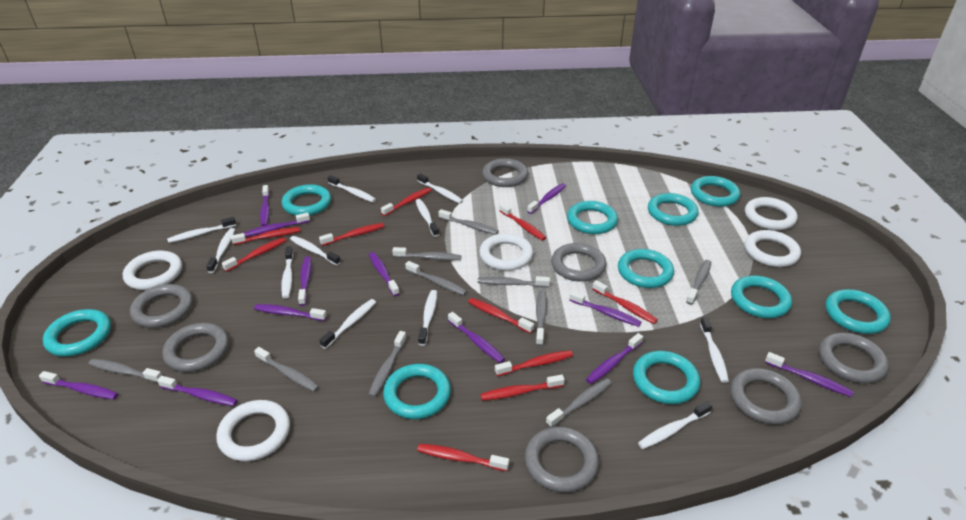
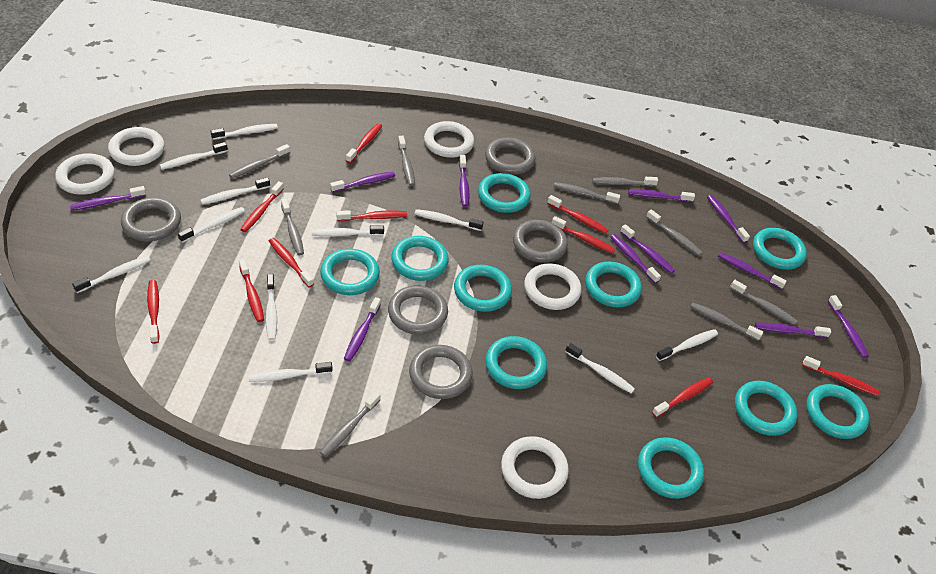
grey ring: 7 -> 5
grey toothbrush: 10 -> 9
purple toothbrush: 12 -> 11

